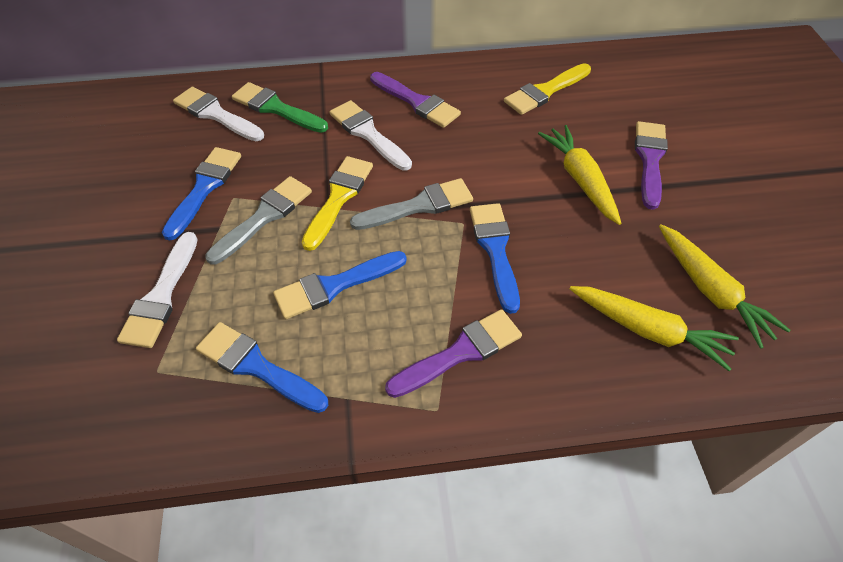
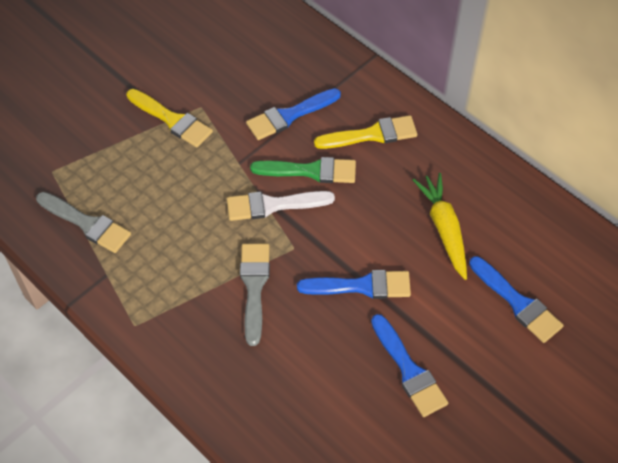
purple brush: 3 -> 0
white brush: 3 -> 1
yellow carrot: 3 -> 1

